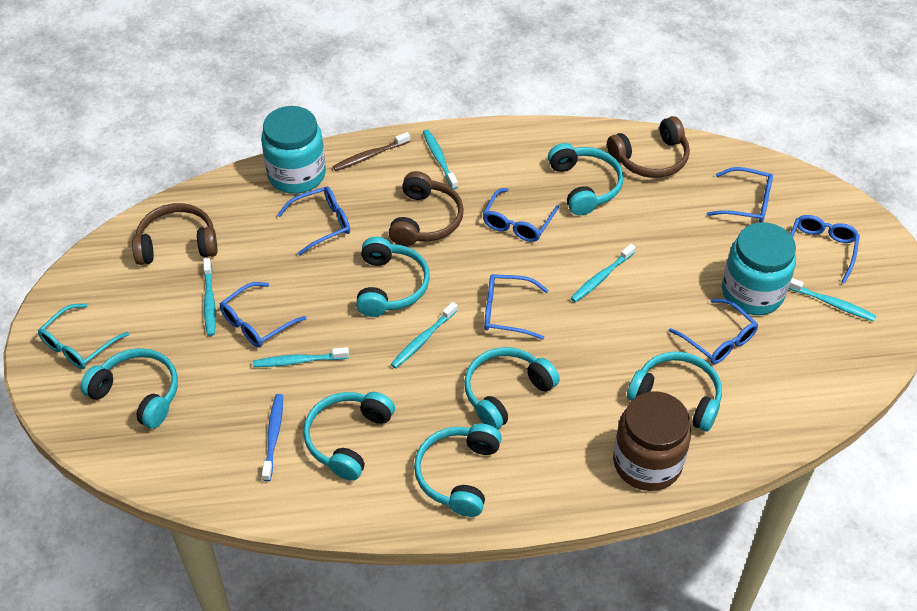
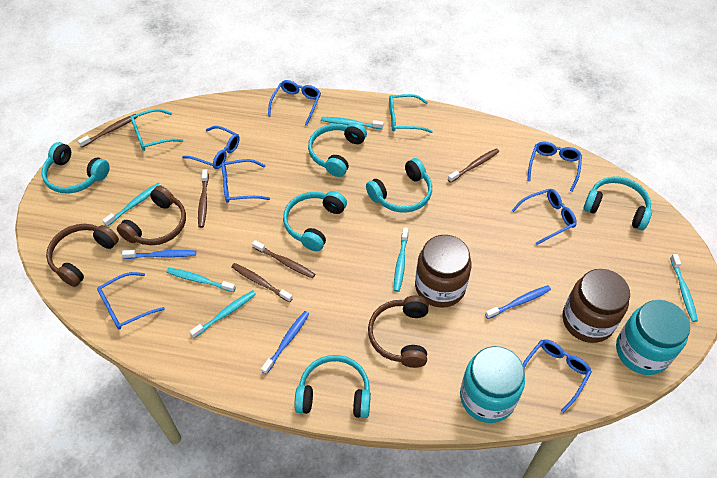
blue toothbrush: 1 -> 3
brown jar: 1 -> 2
brown toothbrush: 1 -> 5
turquoise glasses: 1 -> 2
turquoise headphones: 7 -> 6

